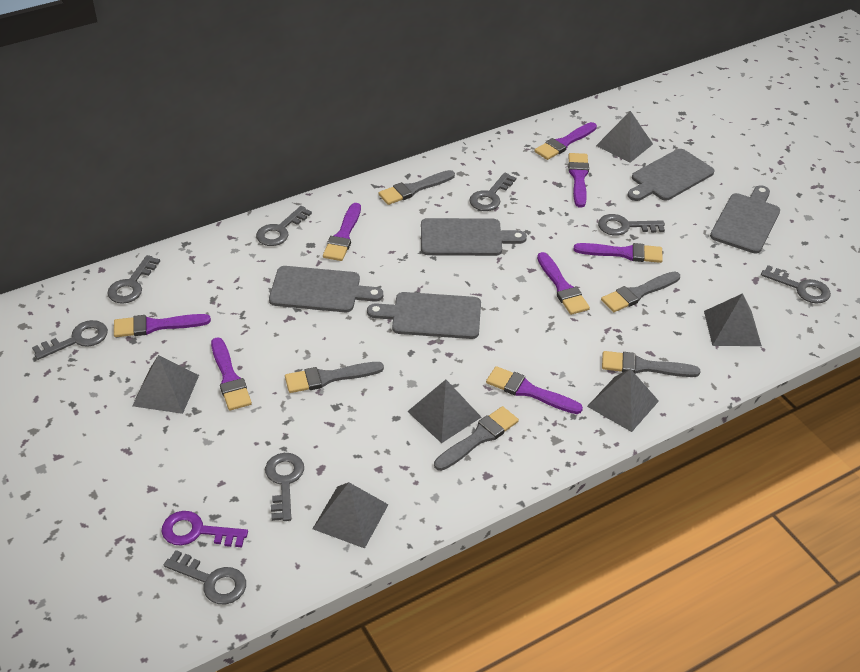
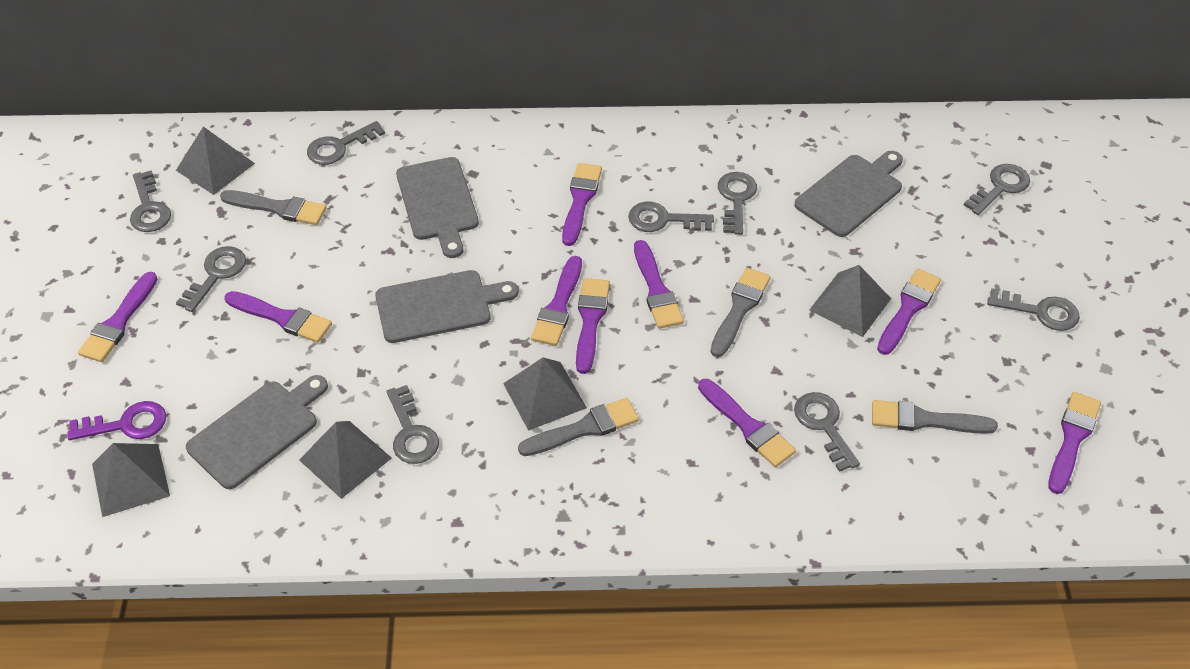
grey brush: 5 -> 4
grey cutting board: 5 -> 4
grey key: 8 -> 9
grey pyramid: 6 -> 5
purple brush: 8 -> 9

